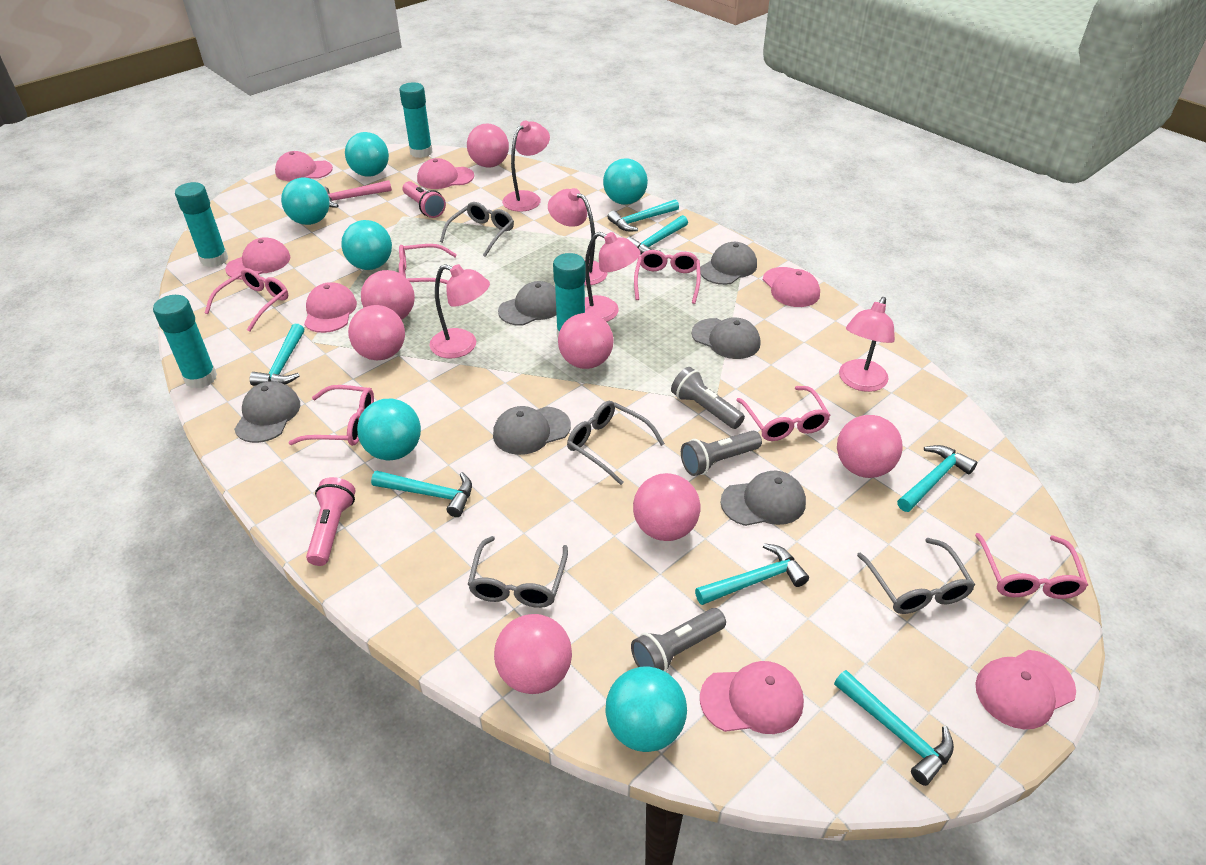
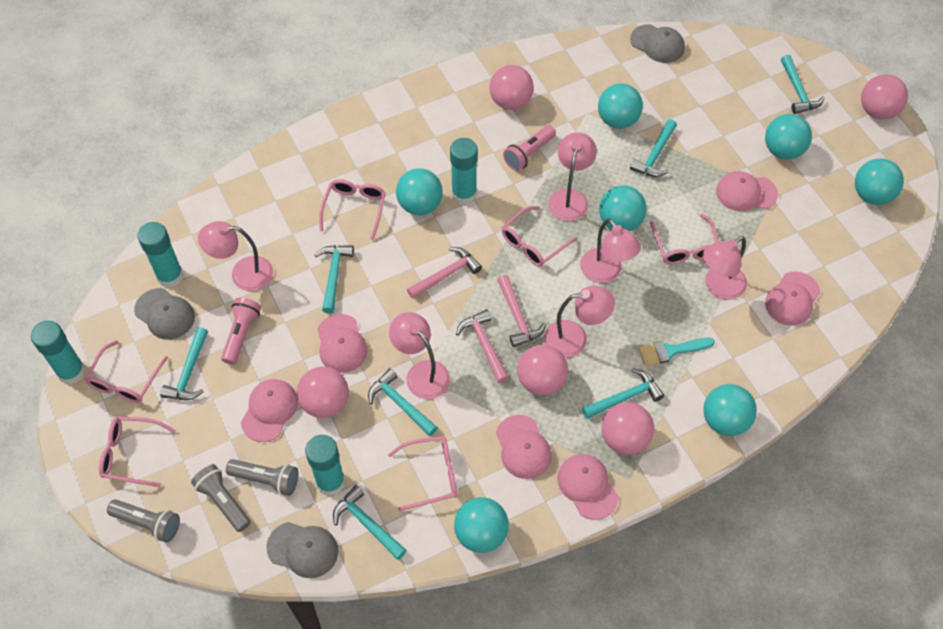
grey cap: 6 -> 3
grey glasses: 4 -> 0
pink ball: 7 -> 5
pink cap: 7 -> 6
pink hammer: 1 -> 3
pink lamp: 5 -> 6
turquoise ball: 6 -> 7
turquoise brush: 0 -> 1

